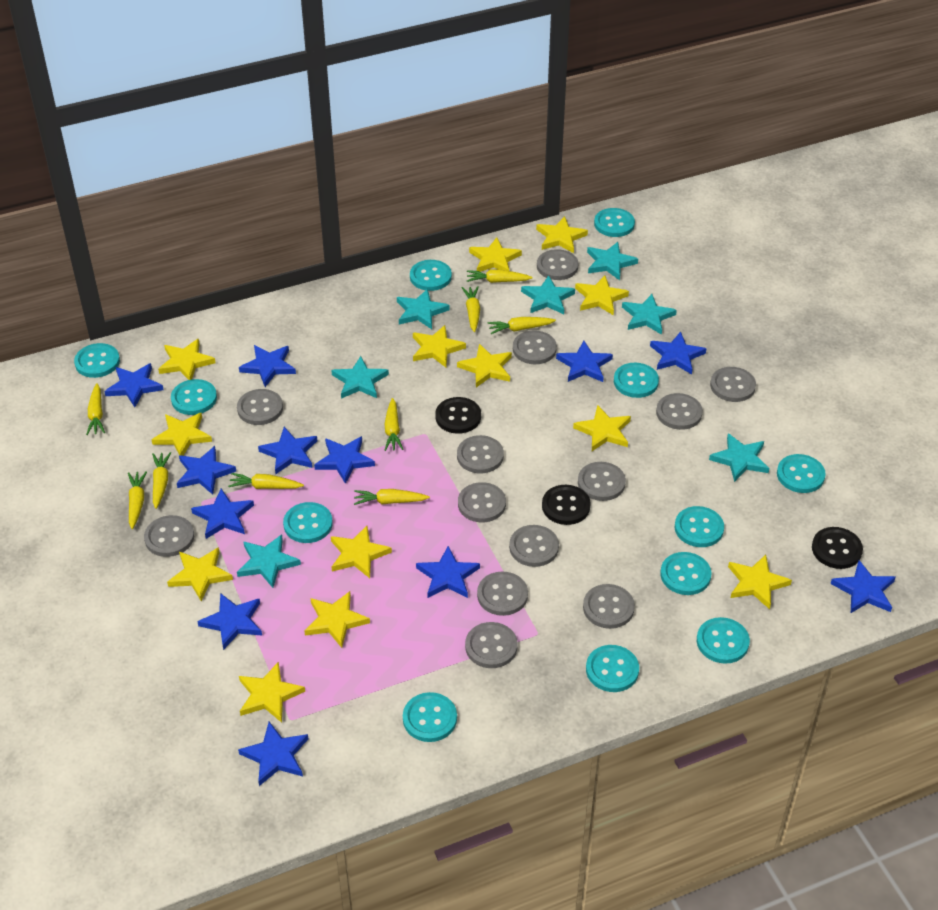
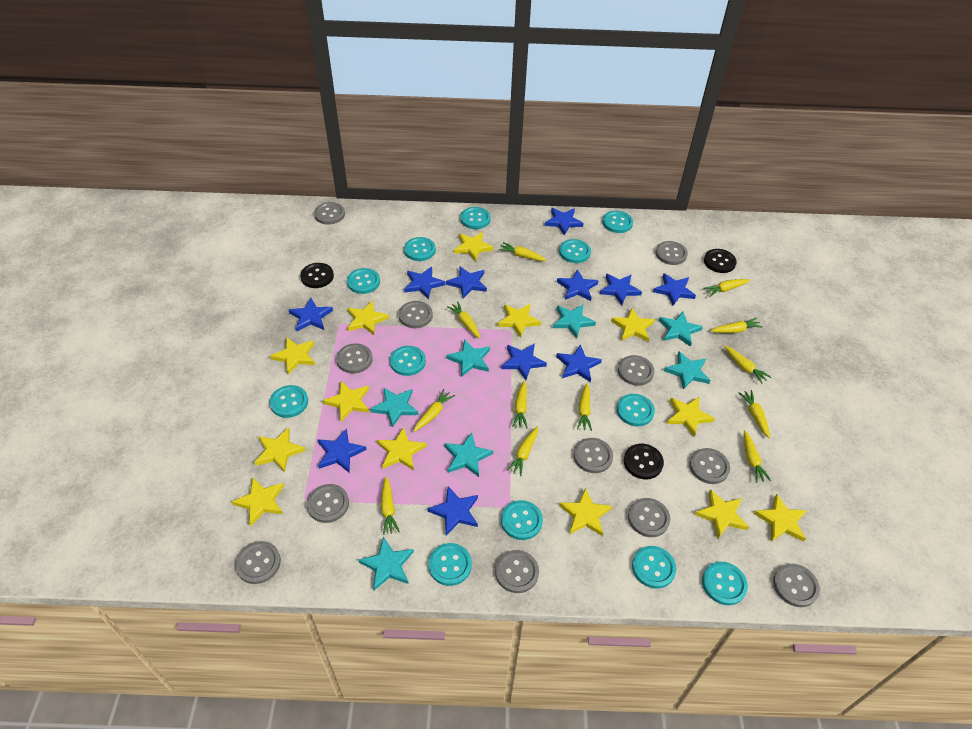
blue star: 12 -> 11
grey button: 13 -> 12
yellow carrot: 9 -> 12

